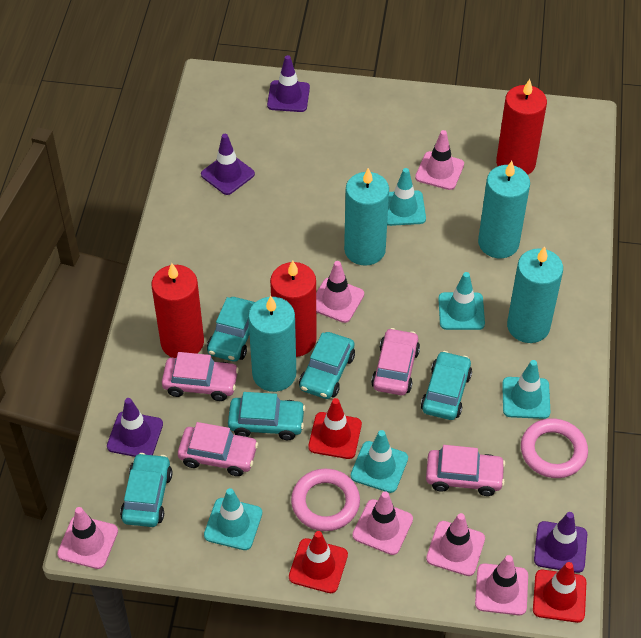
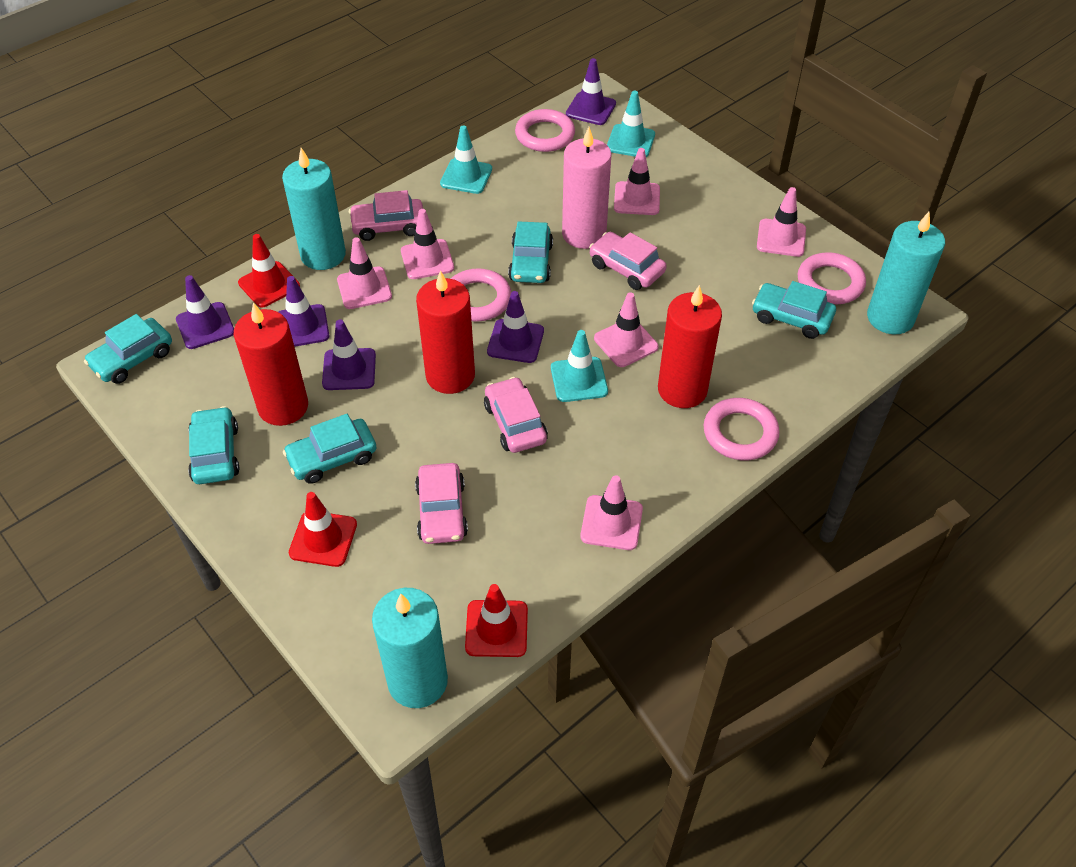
pink candle: 0 -> 1
pink ring: 2 -> 4
purple traffic cone: 4 -> 5
turquoise candle: 4 -> 3
turquoise traffic cone: 5 -> 3

